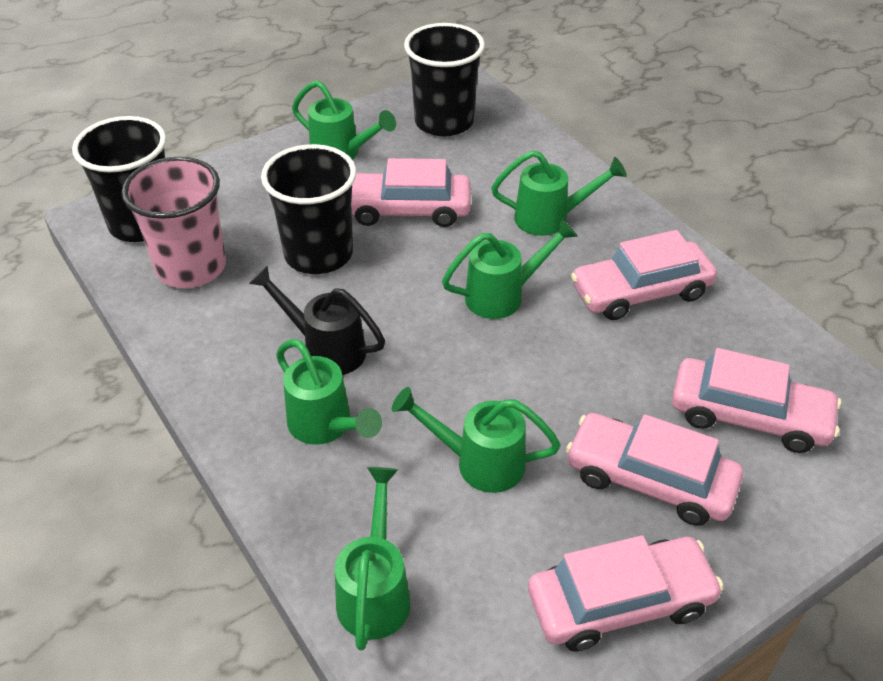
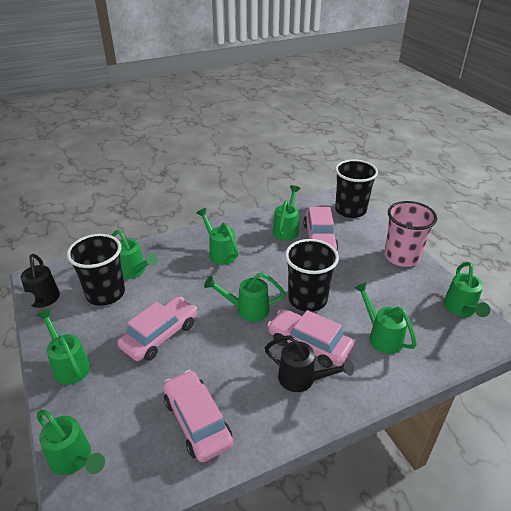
black watering can: 1 -> 2
green watering can: 6 -> 8
pink car: 5 -> 4

